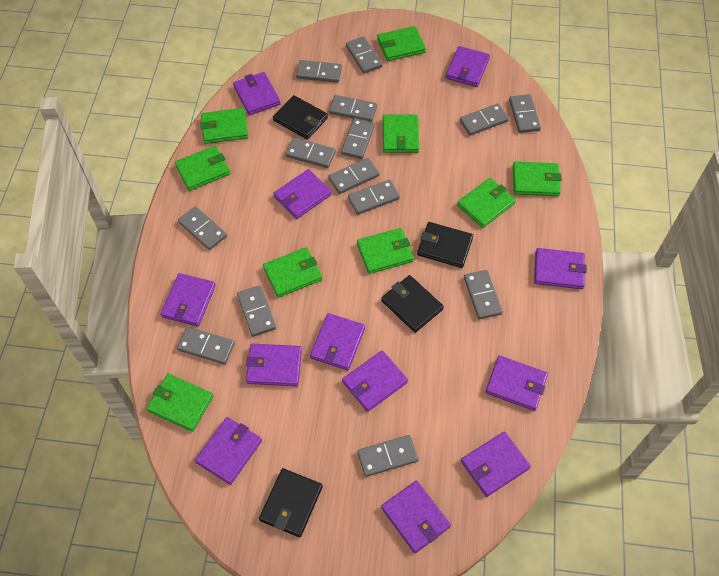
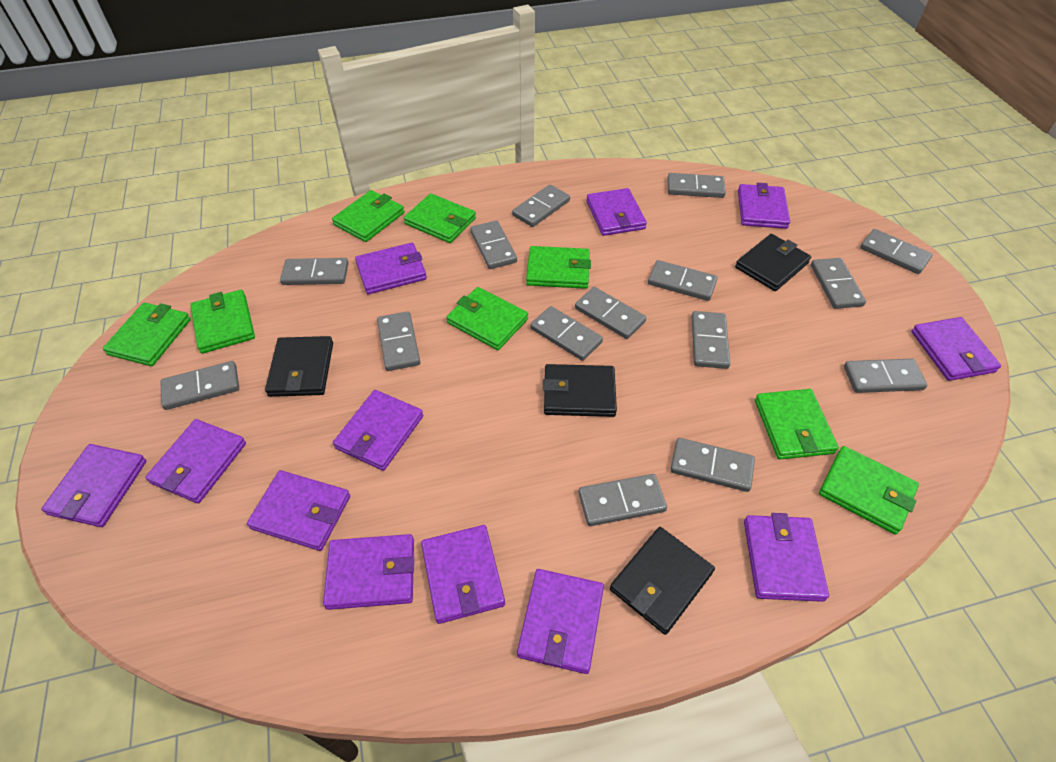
green wallet: 9 -> 8
grey domino: 14 -> 15

